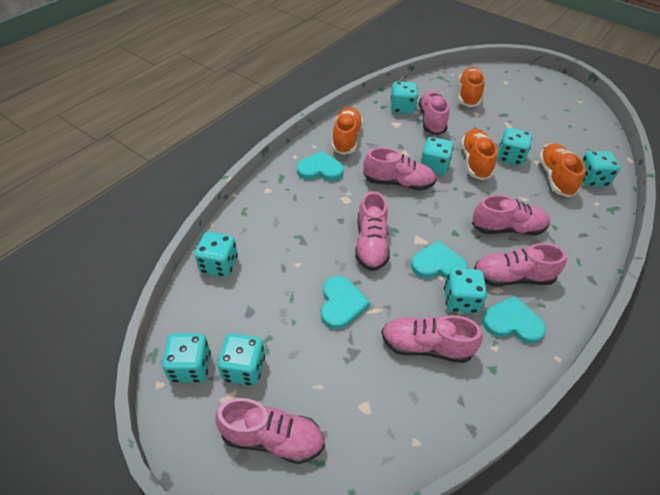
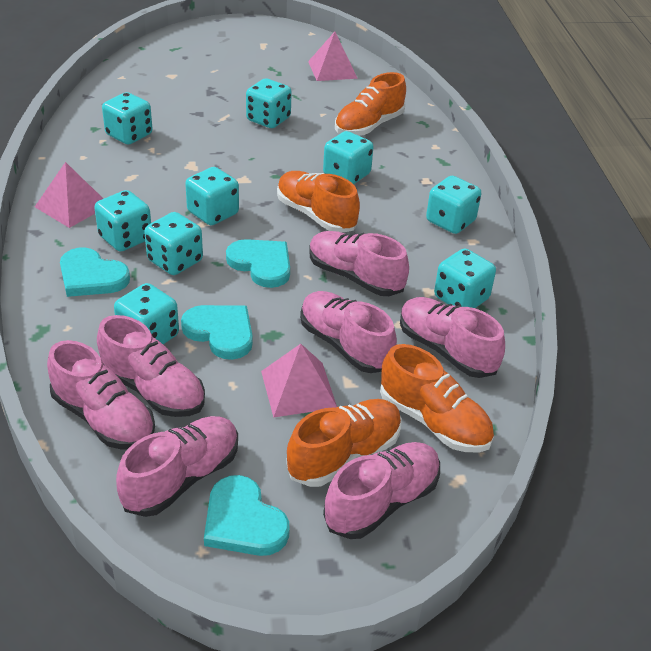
pink pyramid: 0 -> 3
turquoise dice: 8 -> 9

